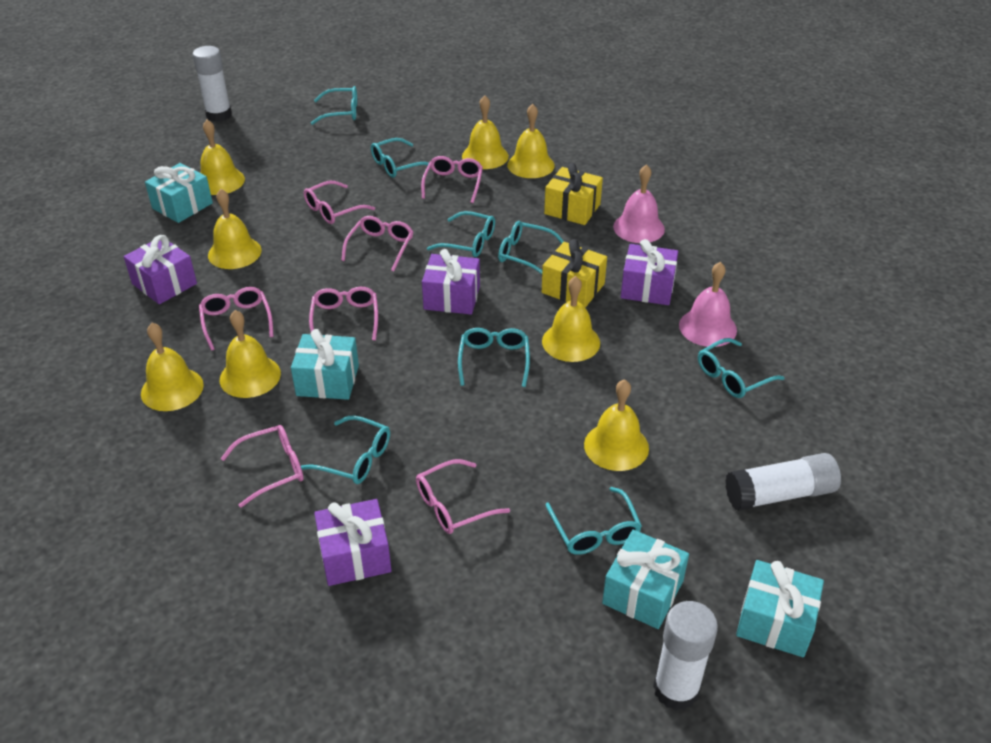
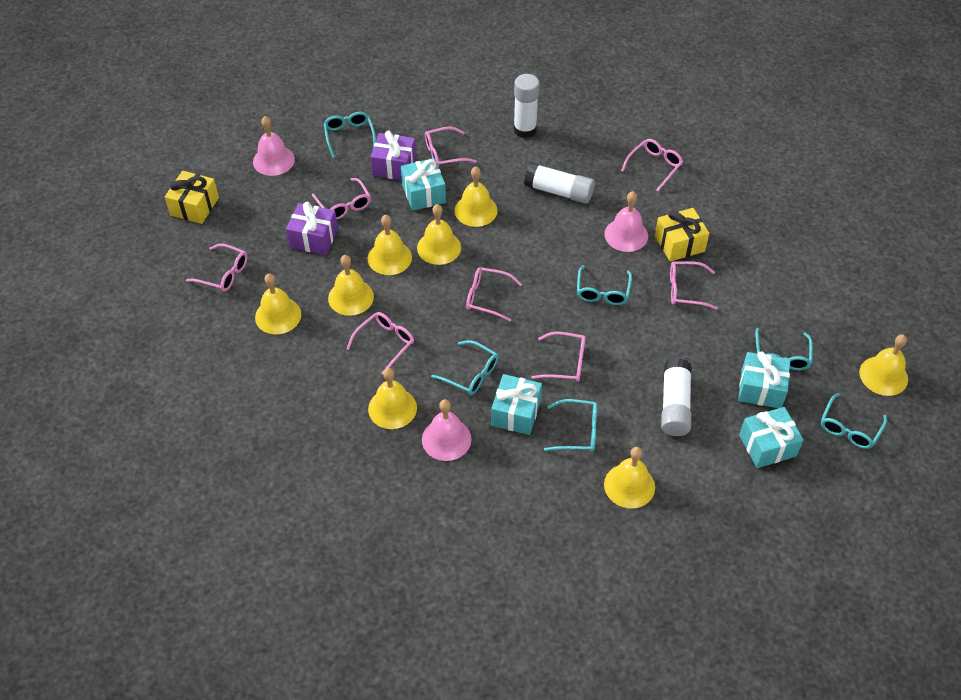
pink bell: 2 -> 3
pink glasses: 7 -> 8
purple gift: 4 -> 2
turquoise glasses: 8 -> 6

